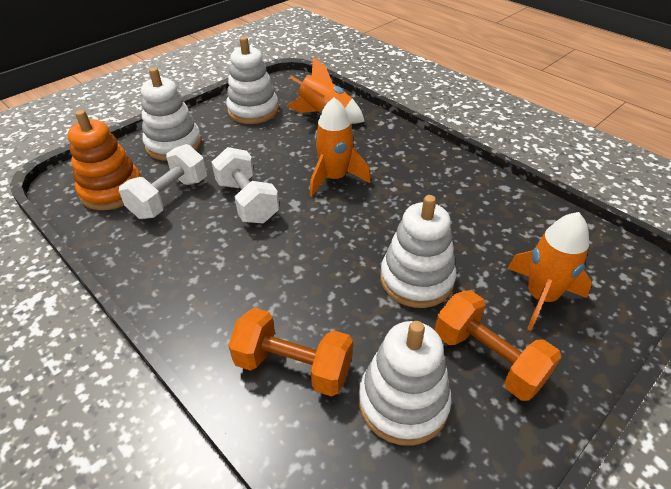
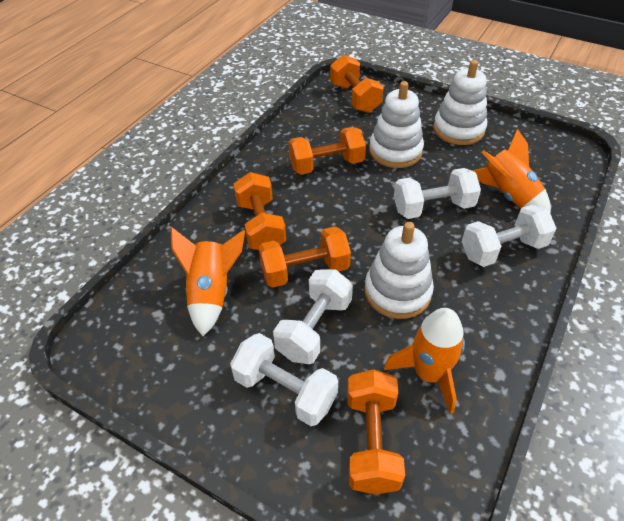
orange dumbbell: 2 -> 5
orange stacking toy: 1 -> 0
white dumbbell: 2 -> 4
white stacking toy: 4 -> 3

